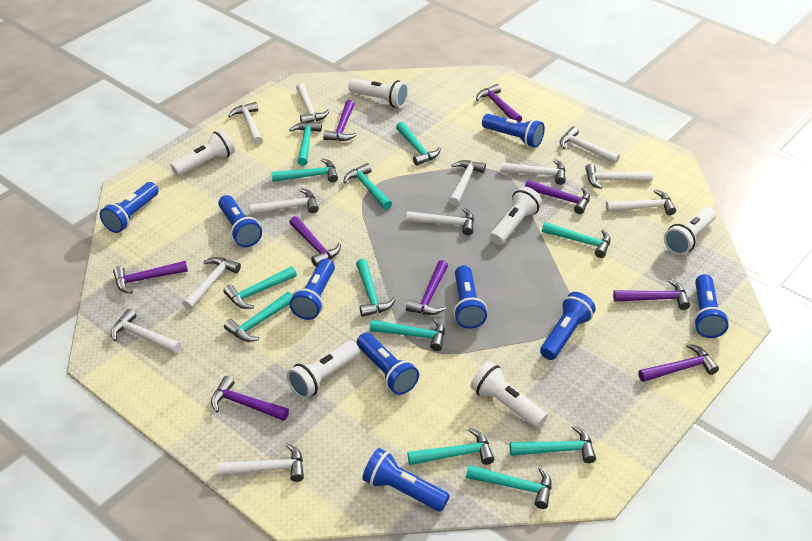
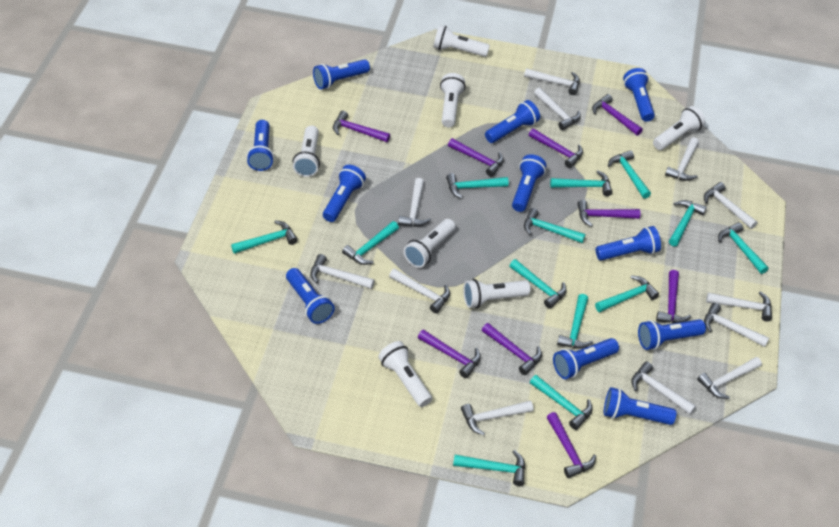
blue flashlight: 9 -> 11
turquoise hammer: 12 -> 13
white flashlight: 6 -> 7

